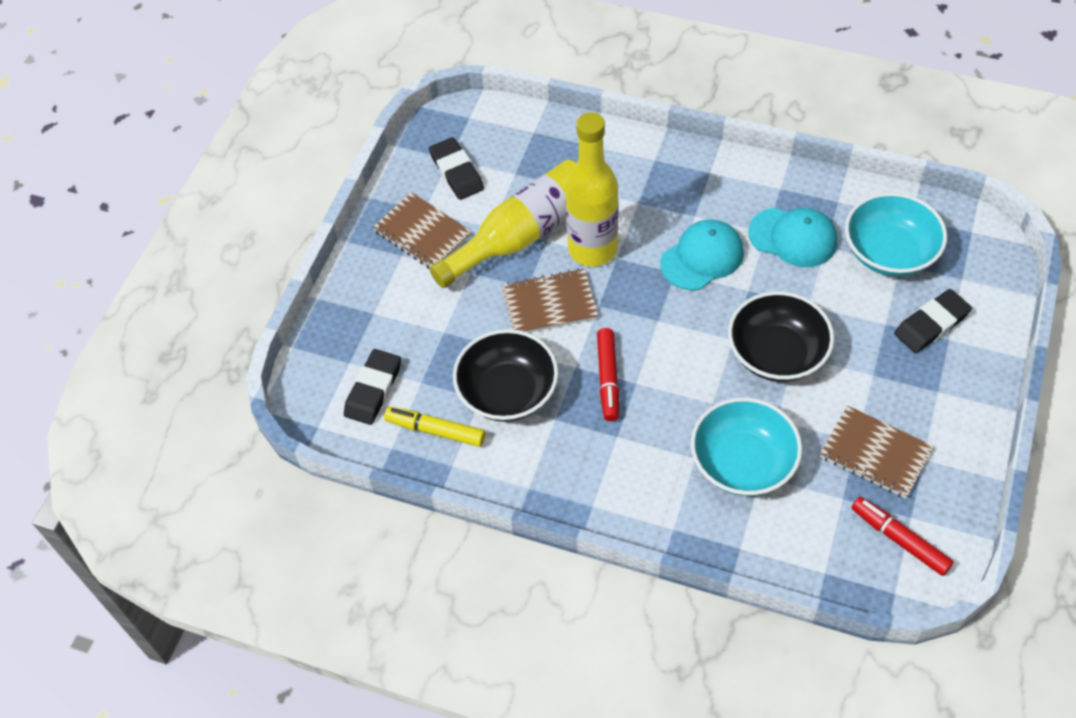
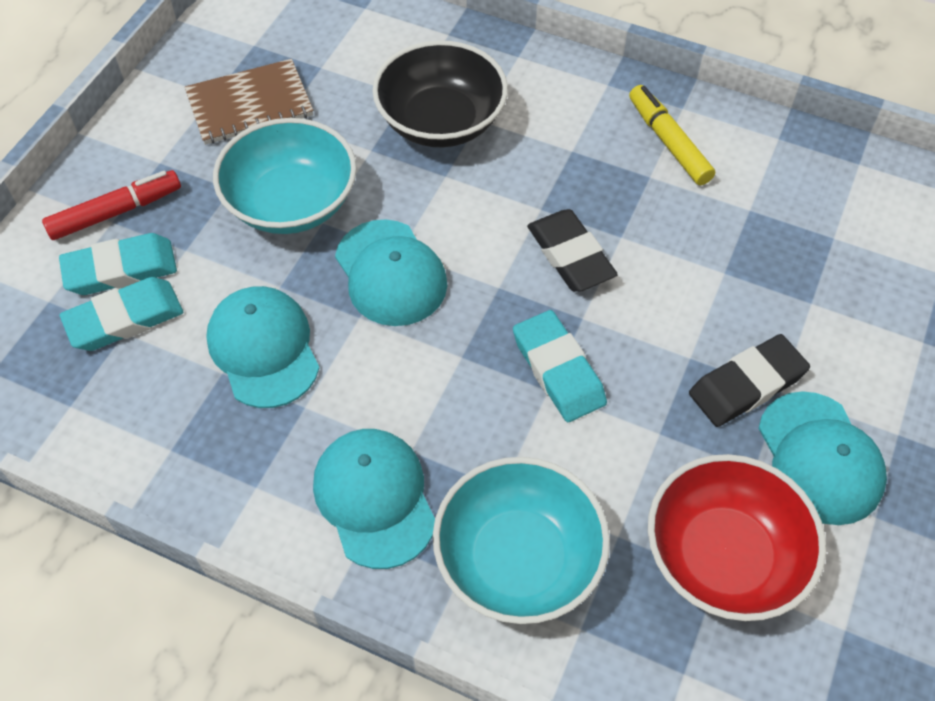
black bowl: 2 -> 1
black eraser: 3 -> 2
brown notebook: 3 -> 1
red bowl: 0 -> 1
red marker: 2 -> 1
turquoise cap: 2 -> 4
turquoise eraser: 0 -> 3
yellow bottle: 2 -> 0

